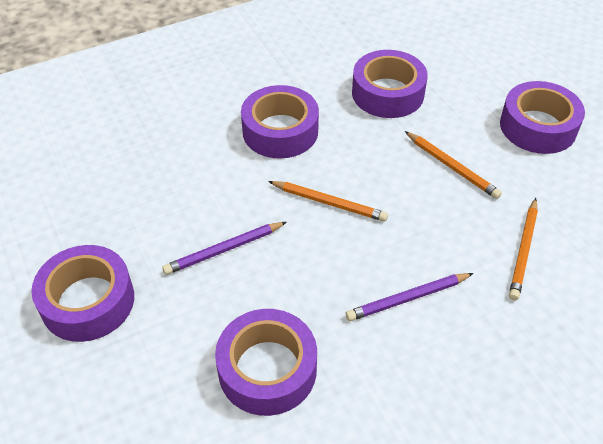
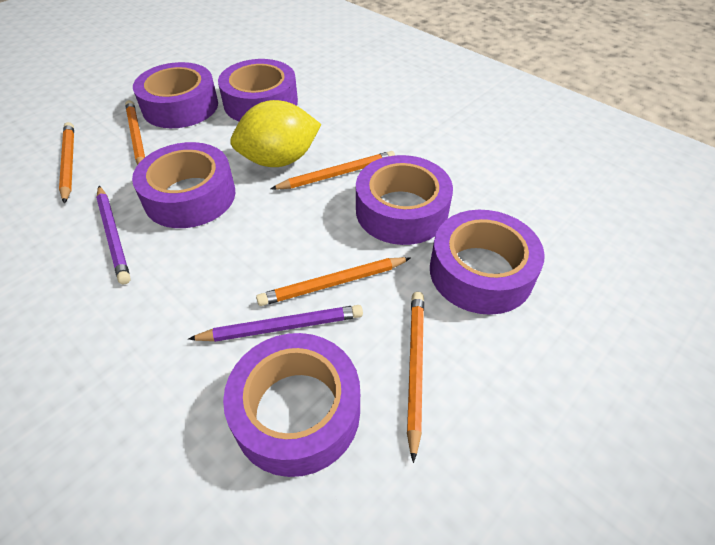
orange pencil: 3 -> 5
purple tape: 5 -> 6
yellow lemon: 0 -> 1

